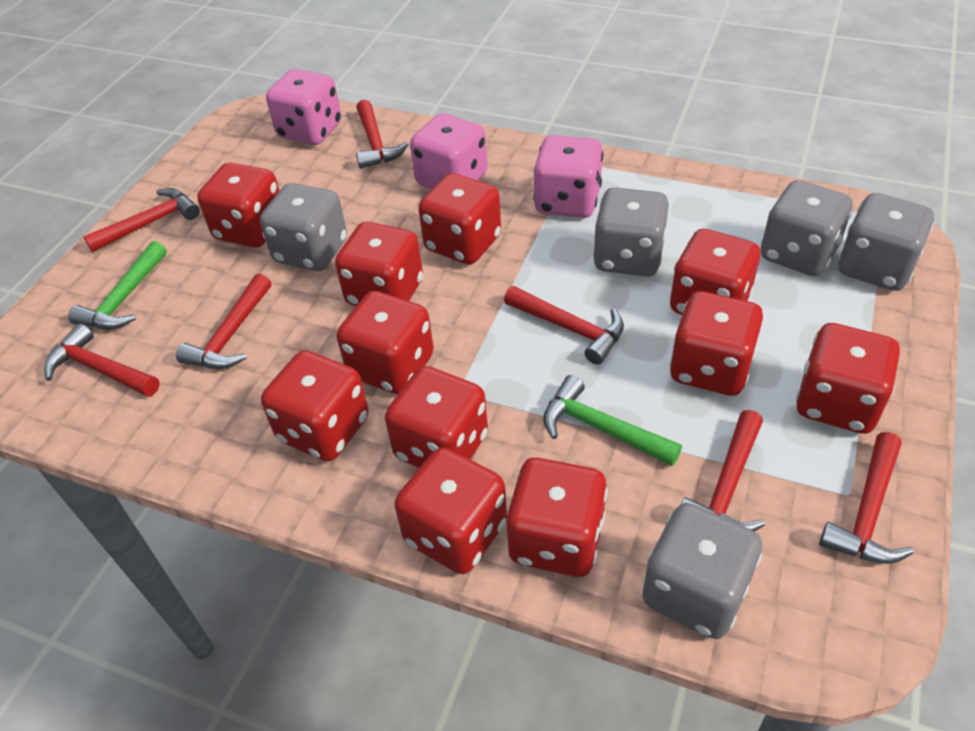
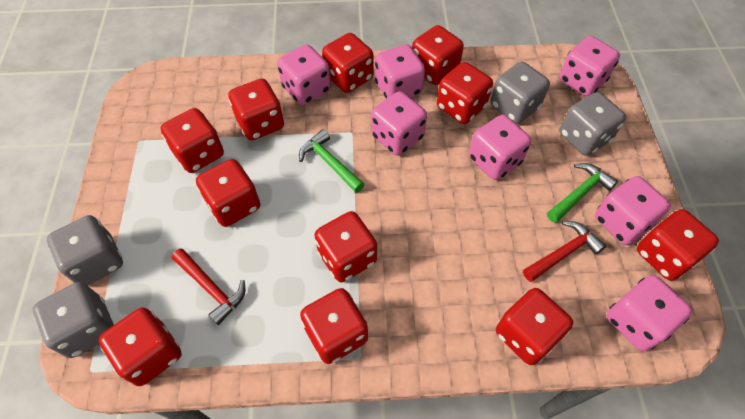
grey dice: 5 -> 4
pink dice: 3 -> 7
red hammer: 7 -> 2

